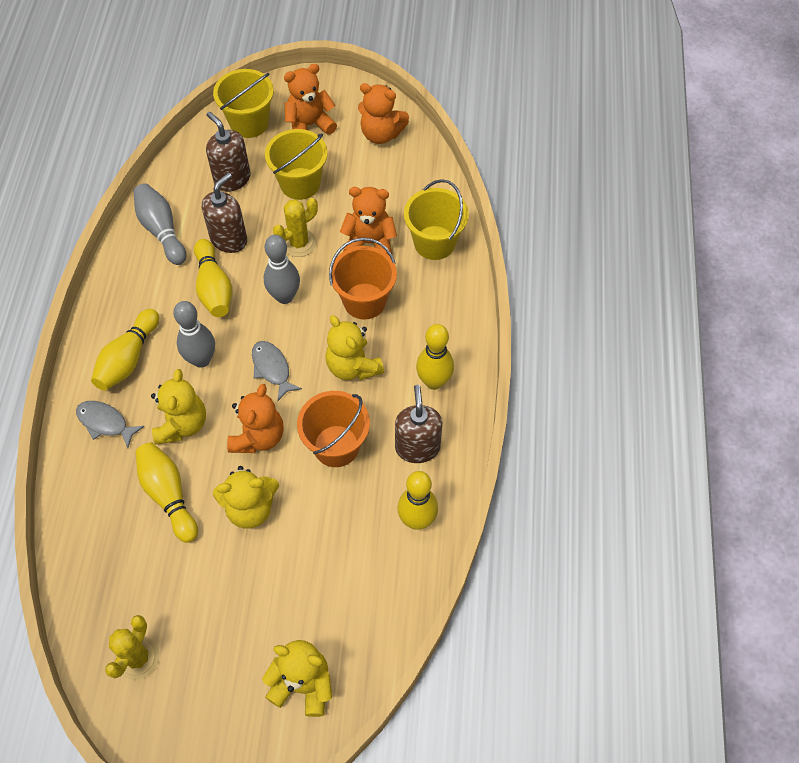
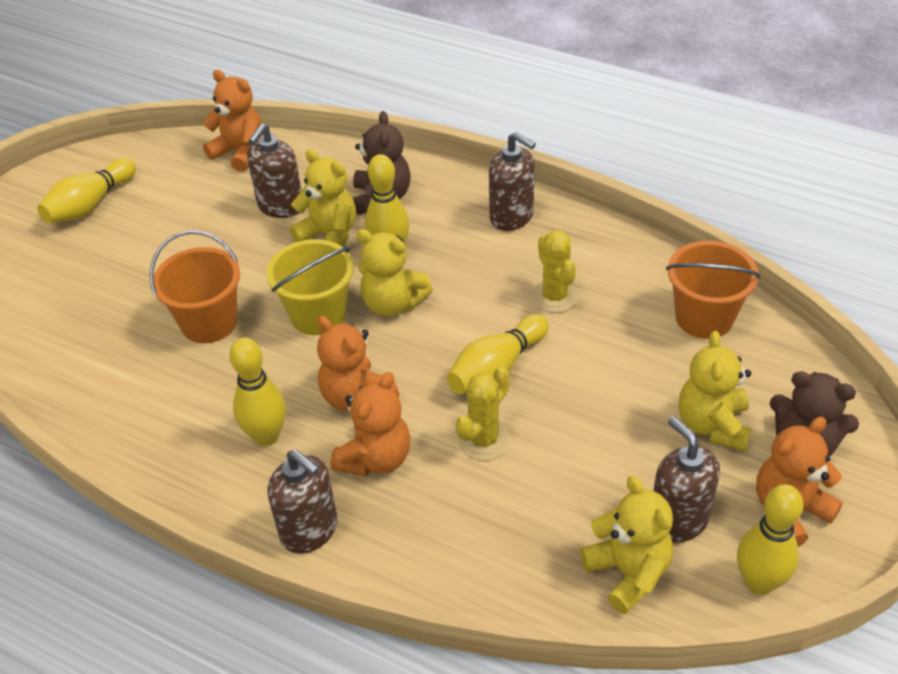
brown soap dispenser: 3 -> 4
brown teddy bear: 0 -> 2
grey bowling pin: 3 -> 0
grey fish: 2 -> 0
yellow bucket: 3 -> 1

